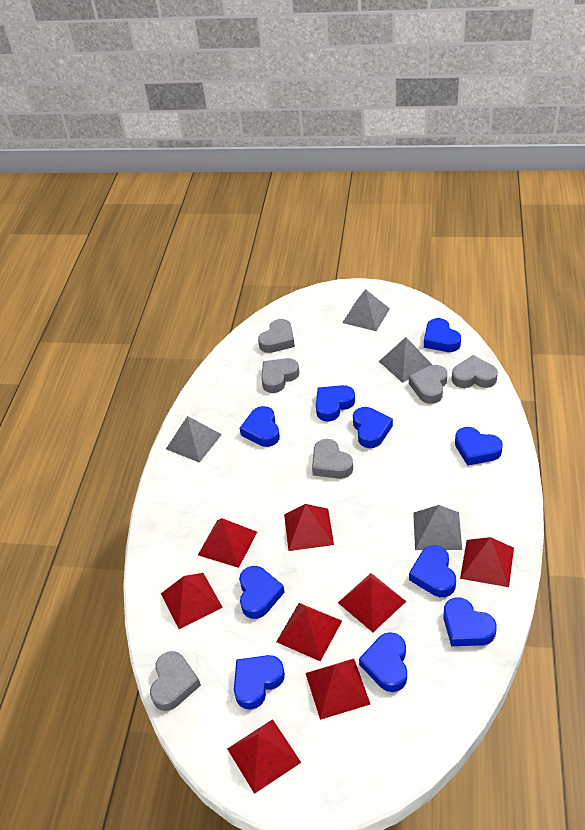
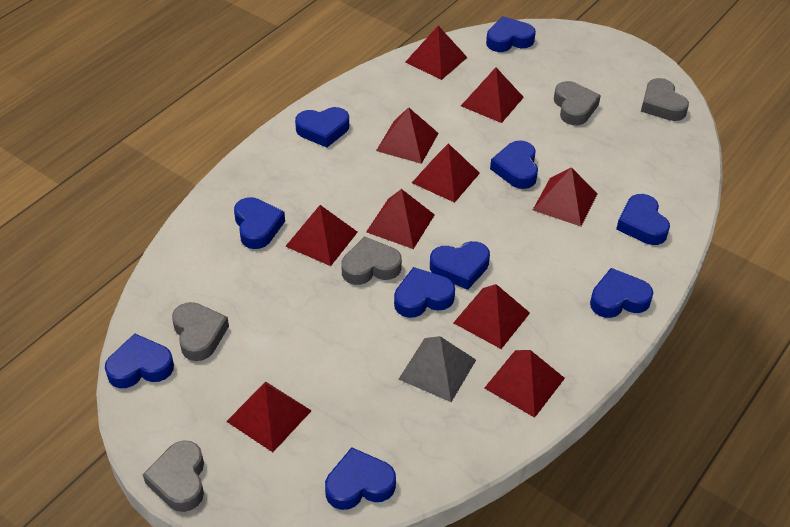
grey heart: 6 -> 5
grey pyramid: 4 -> 1
red pyramid: 8 -> 10

